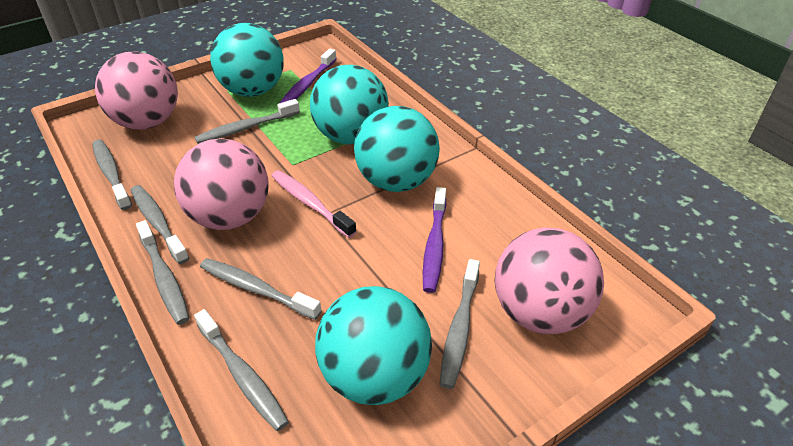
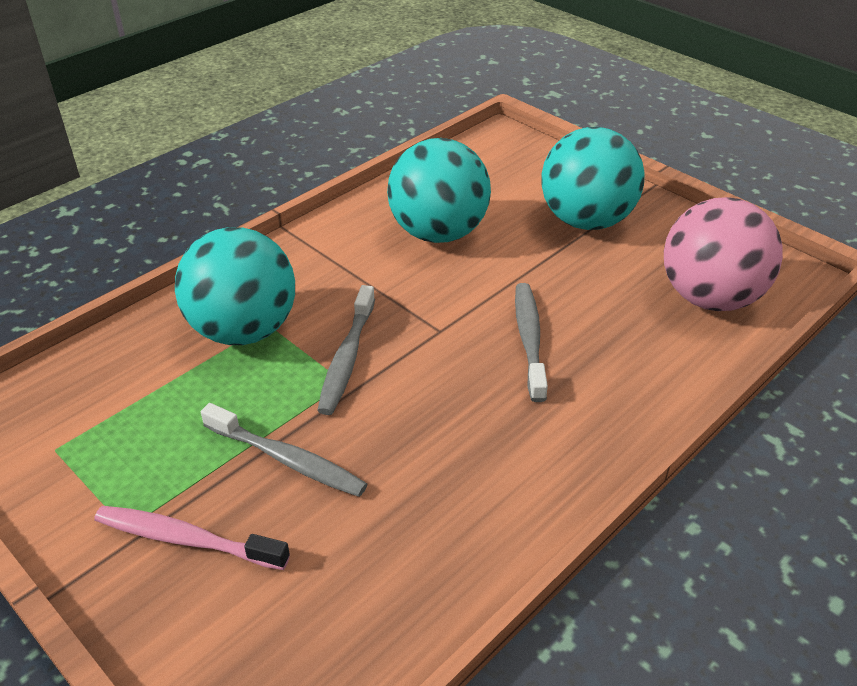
grey toothbrush: 7 -> 3
pink ball: 3 -> 1
purple toothbrush: 2 -> 0
turquoise ball: 4 -> 3

